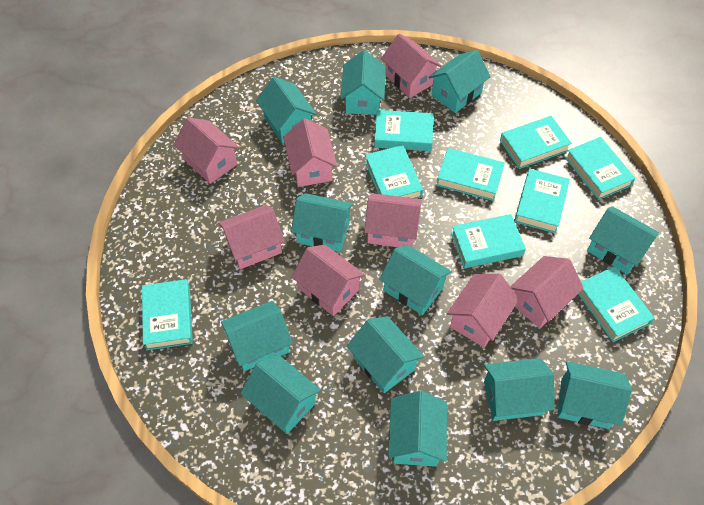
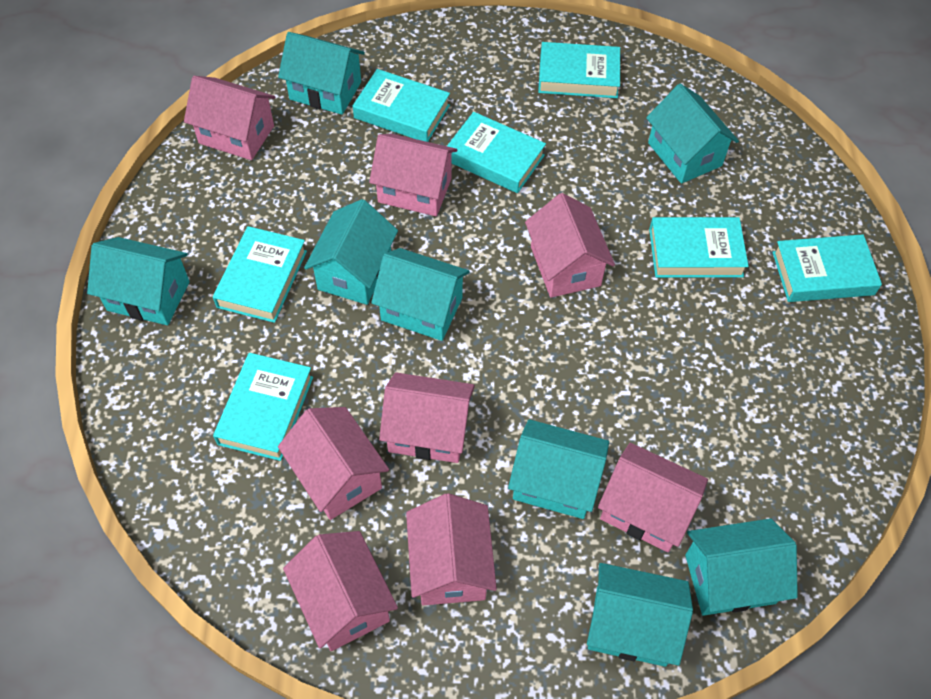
turquoise book: 9 -> 7
turquoise house: 12 -> 8

